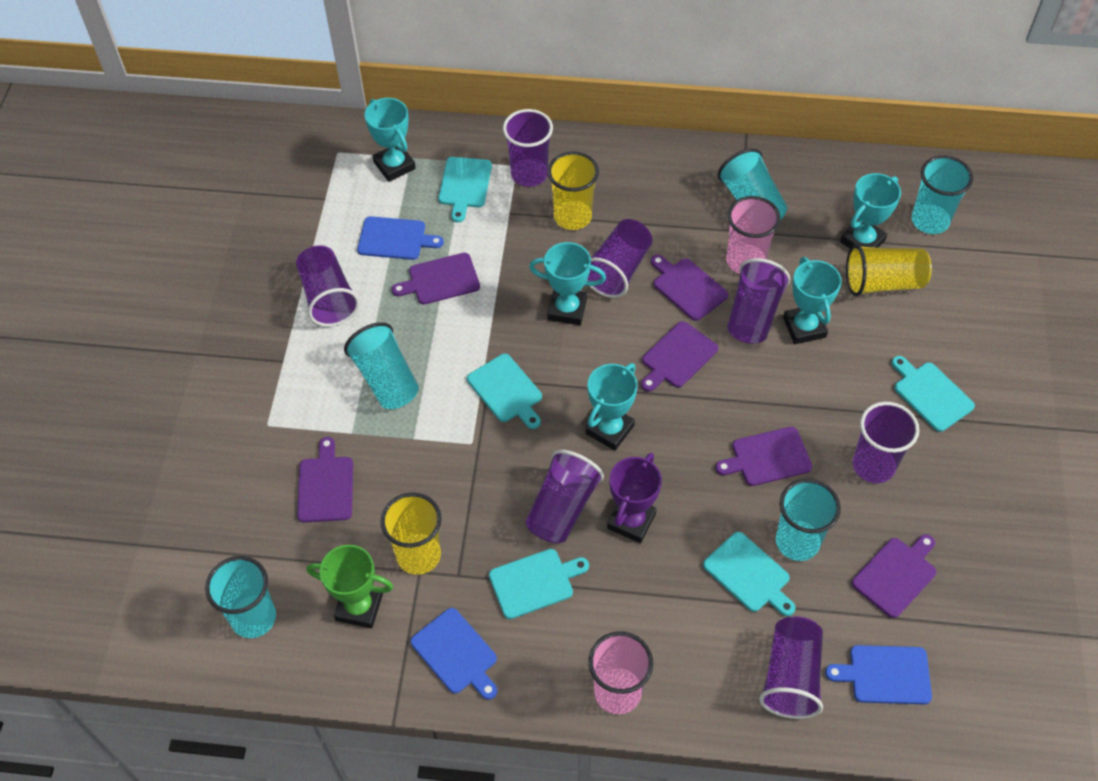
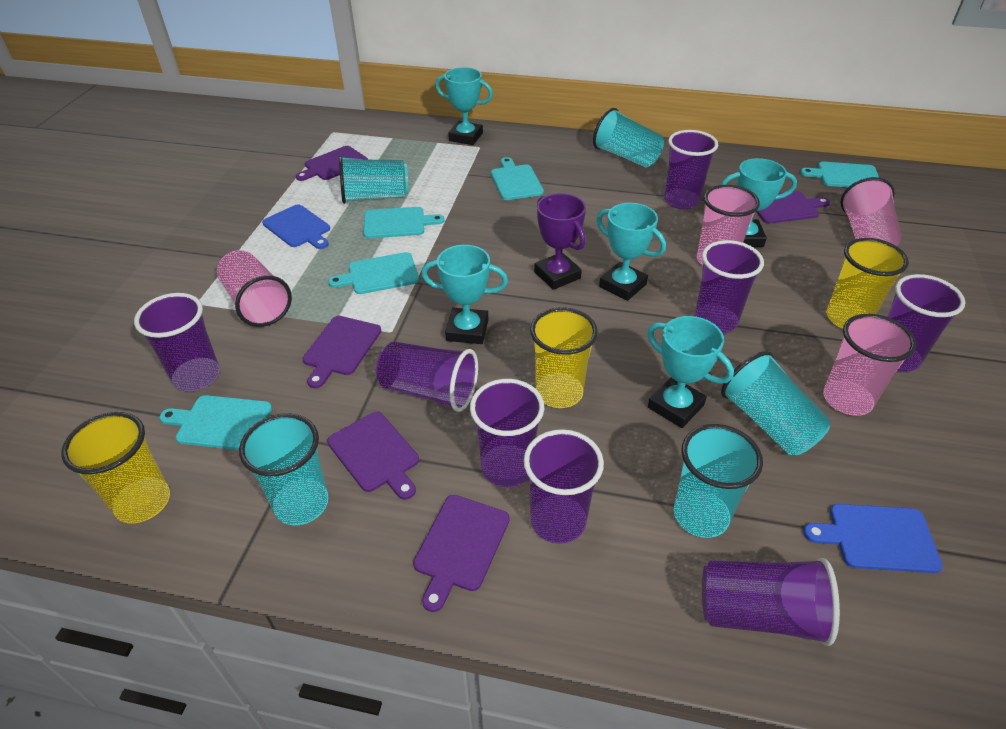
blue cutting board: 3 -> 2
green trophy: 1 -> 0
pink cup: 2 -> 4
purple cup: 7 -> 8
purple cutting board: 6 -> 5

